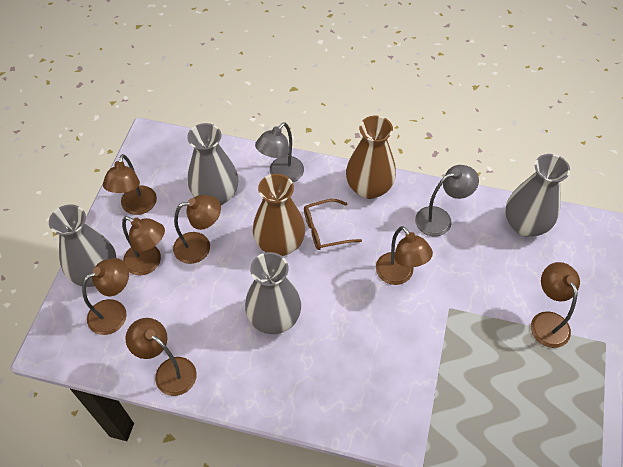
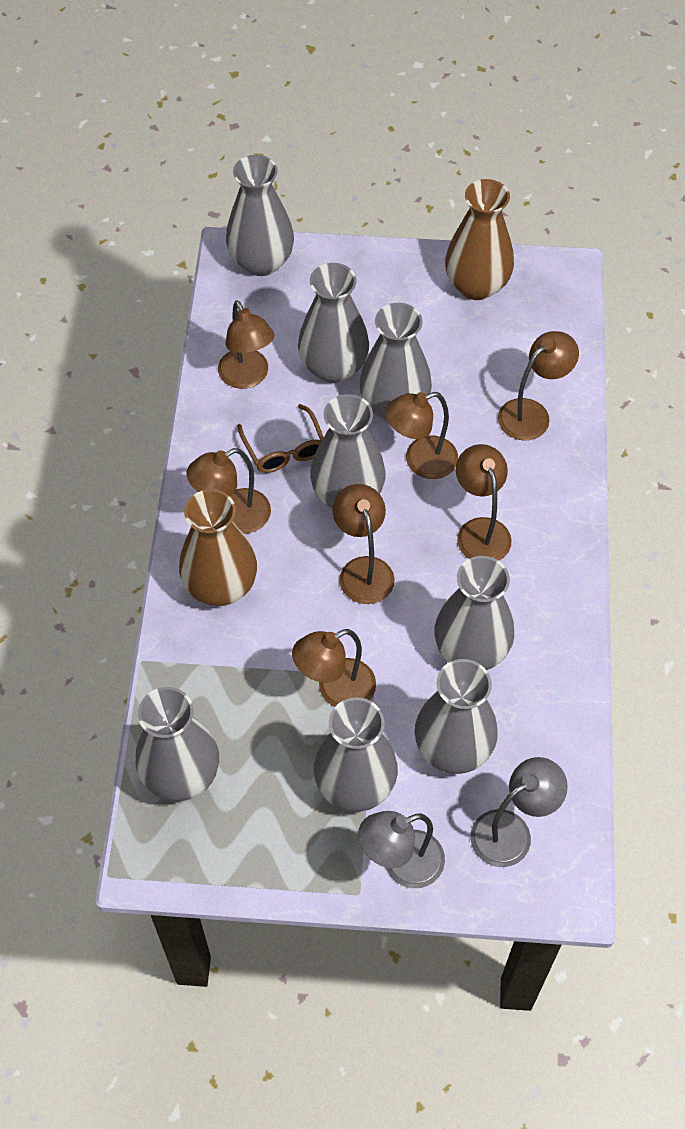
grey vase: 4 -> 8

